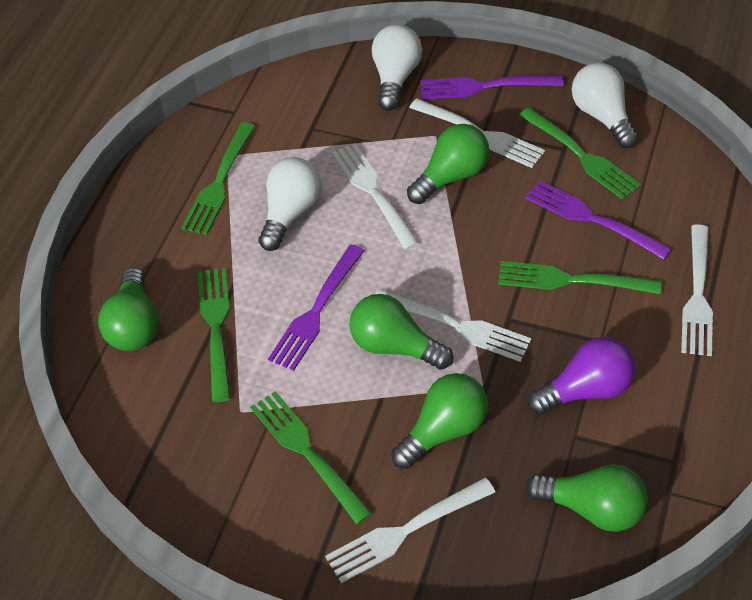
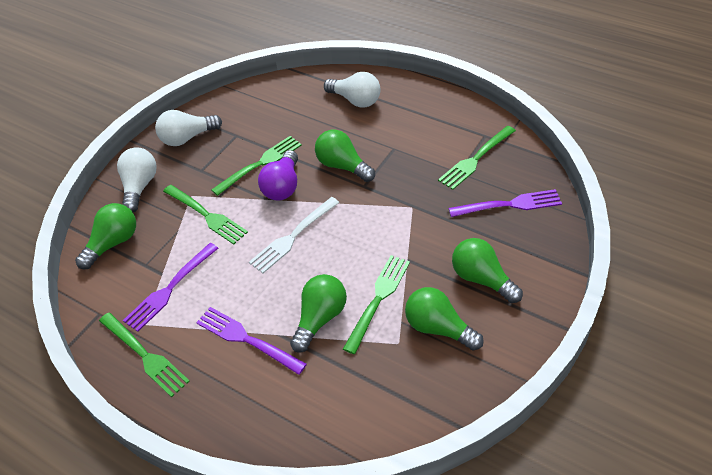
white fork: 5 -> 1

